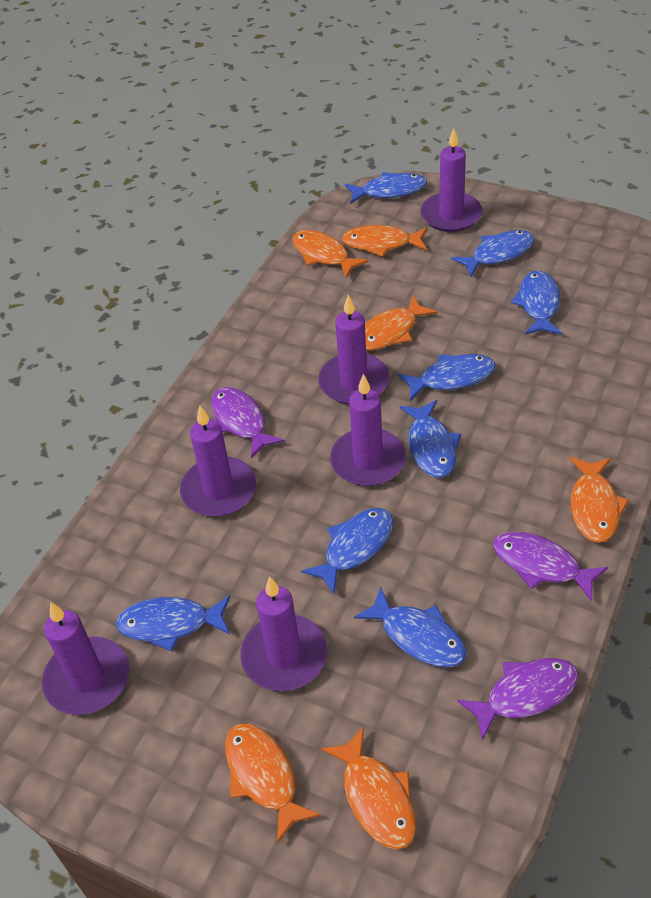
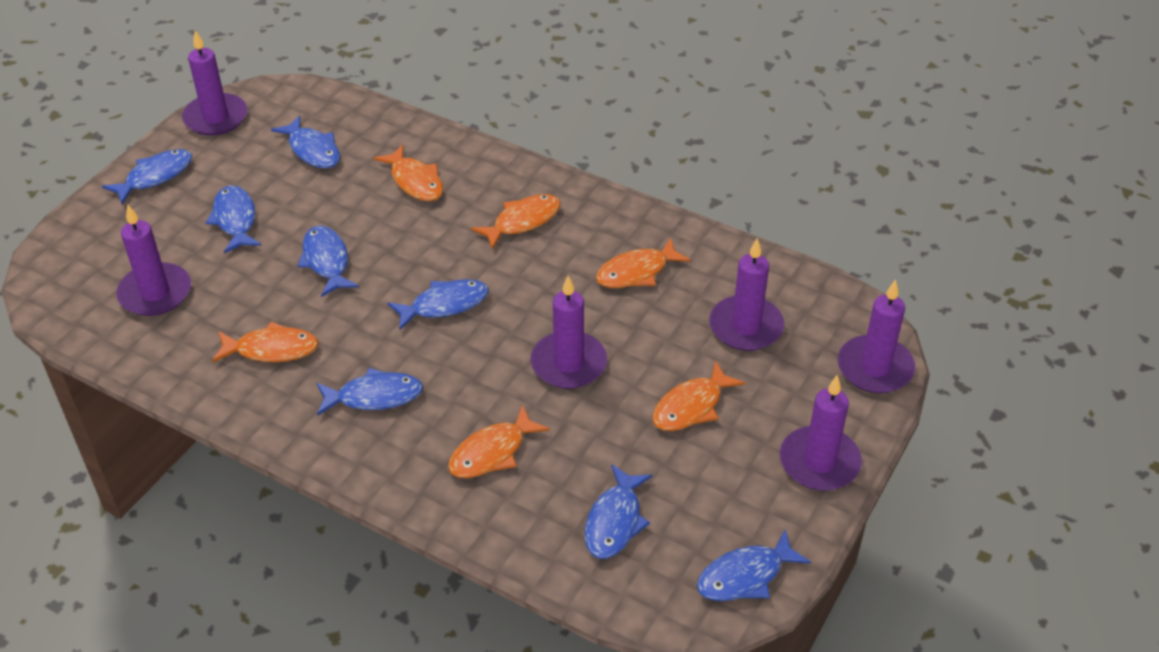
purple fish: 3 -> 0

